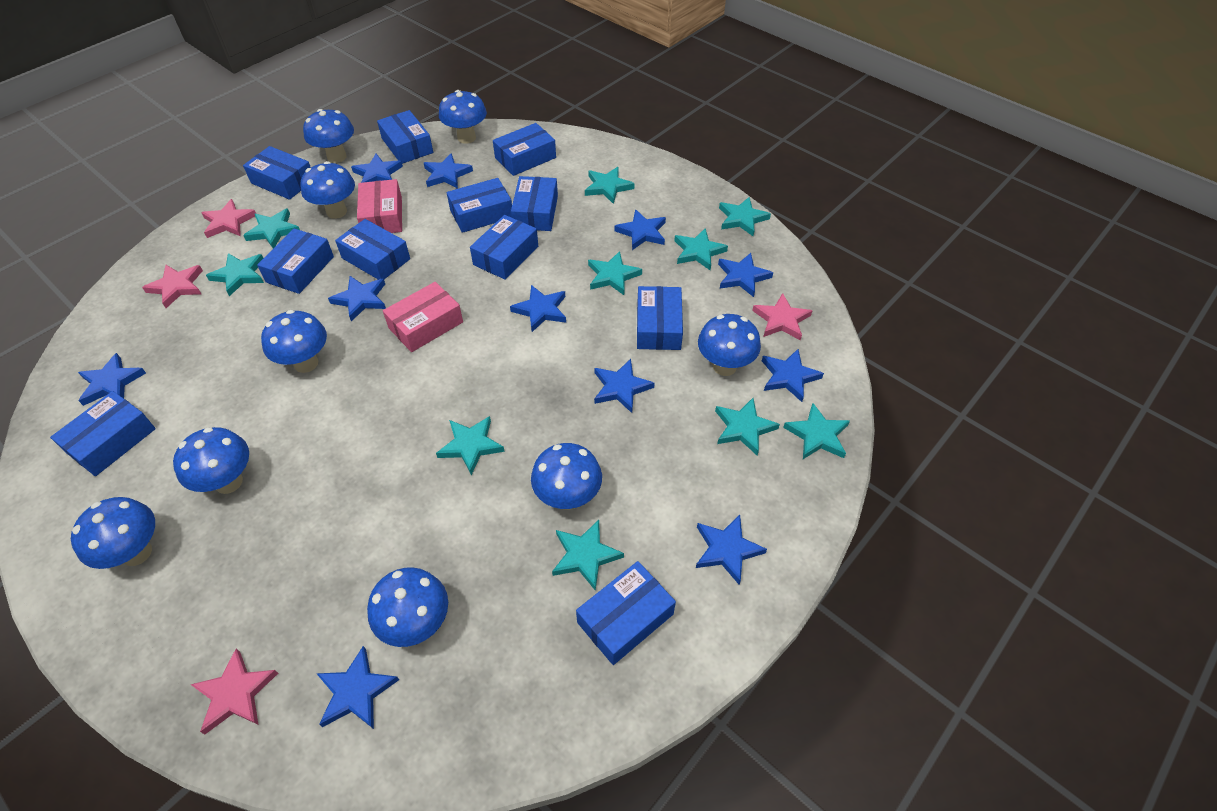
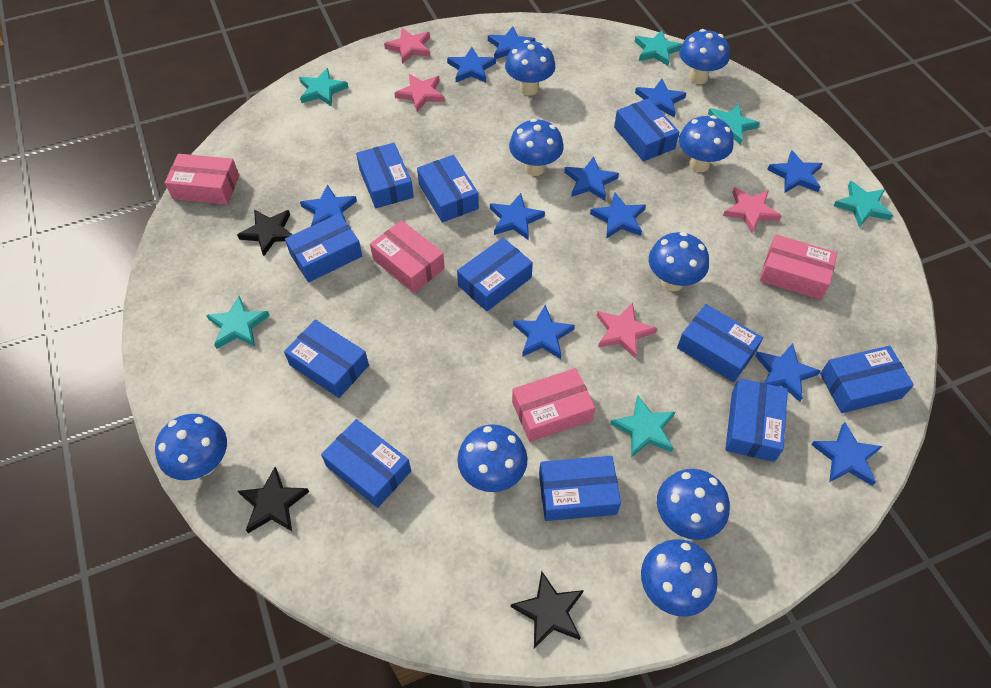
black star: 0 -> 3
pink box: 2 -> 4
turquoise star: 10 -> 6

